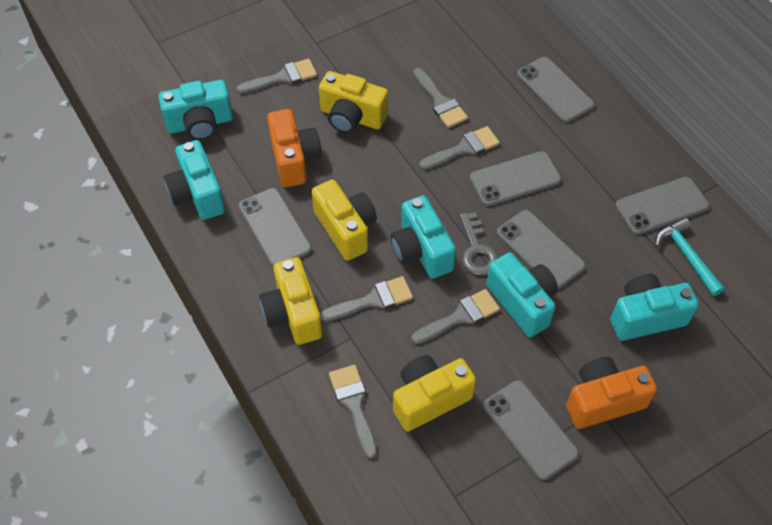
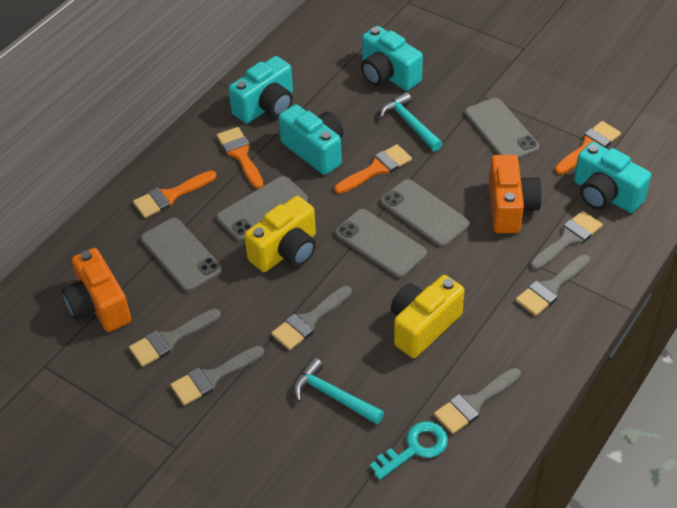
grey key: 1 -> 0
grey phone: 6 -> 5
orange brush: 0 -> 4
turquoise camera: 5 -> 4
turquoise hammer: 1 -> 2
turquoise key: 0 -> 1
yellow camera: 4 -> 2

